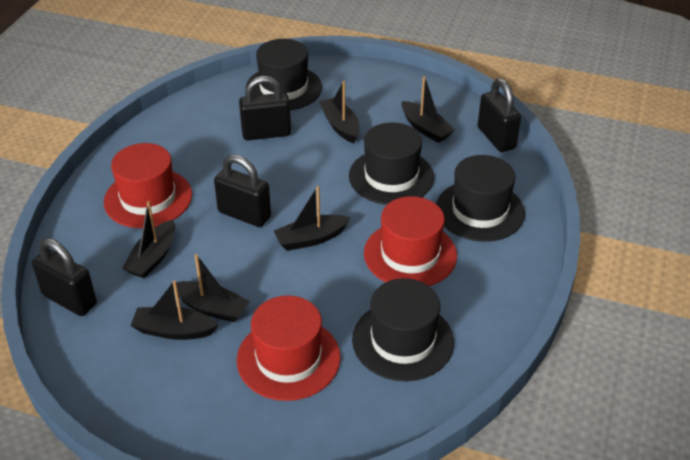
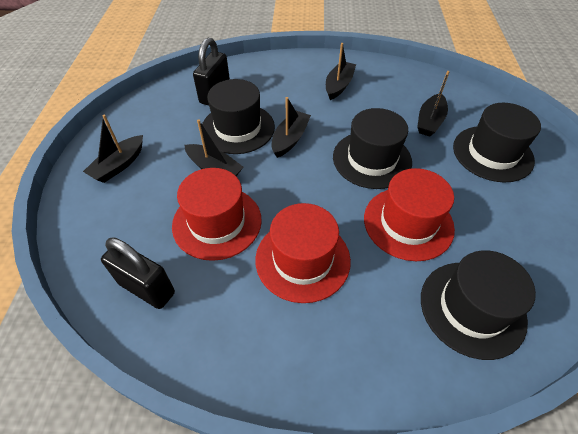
black boat: 6 -> 5
black padlock: 4 -> 2

